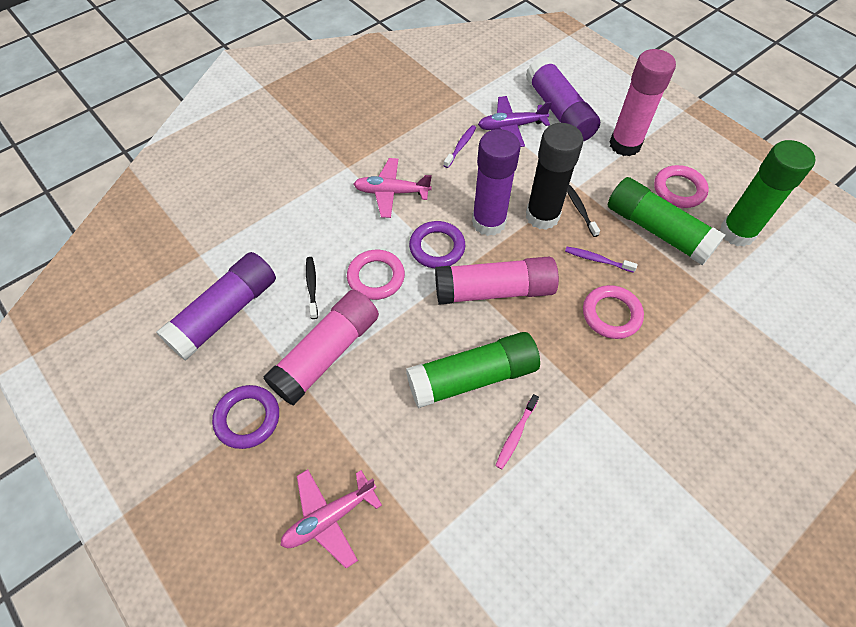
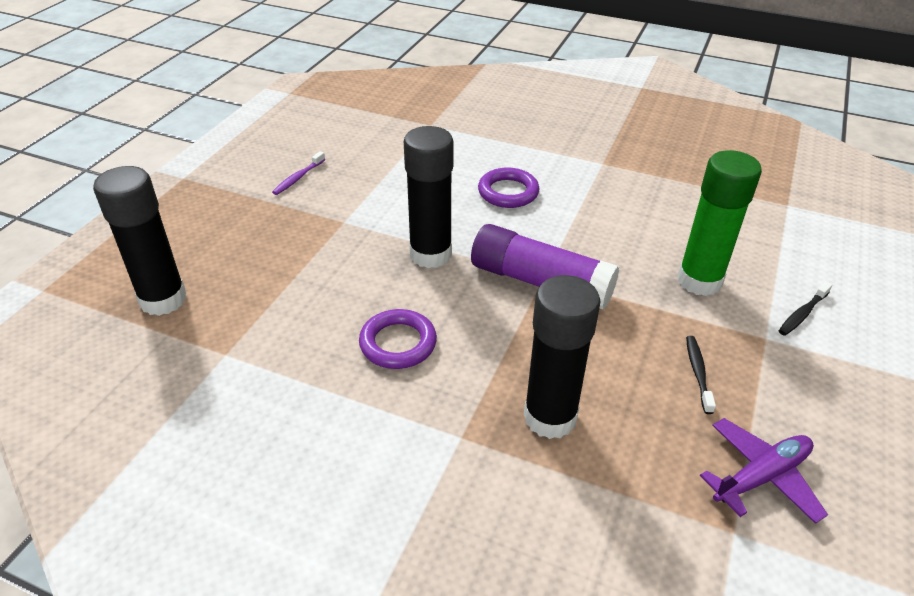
black glue stick: 1 -> 3
green glue stick: 3 -> 1
pink glue stick: 3 -> 0
pink plane: 2 -> 0
pink ring: 3 -> 0
pink toothbrush: 1 -> 0
purple glue stick: 3 -> 1
purple toothbrush: 2 -> 1

